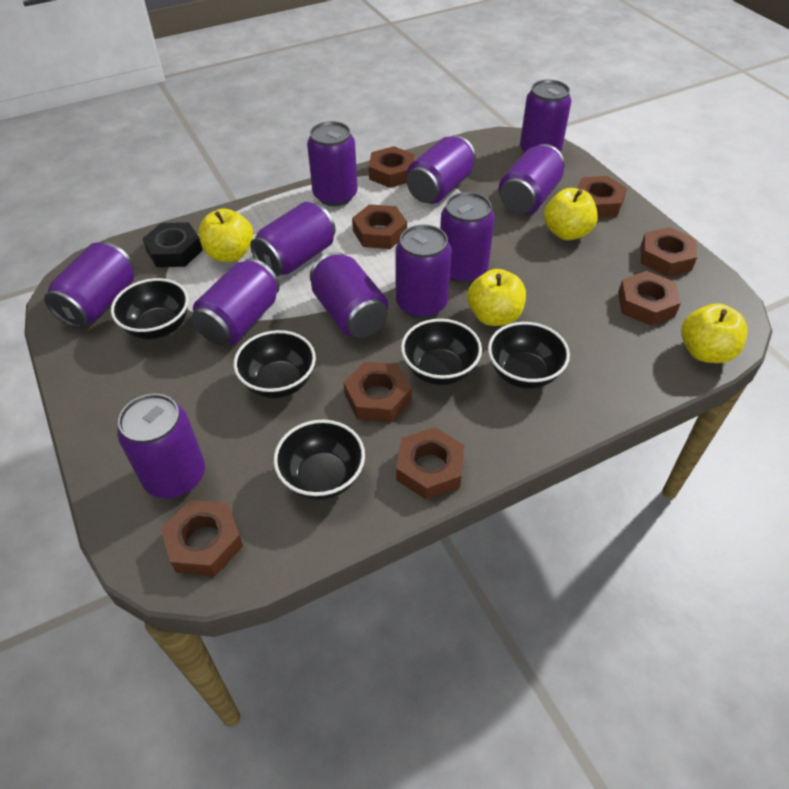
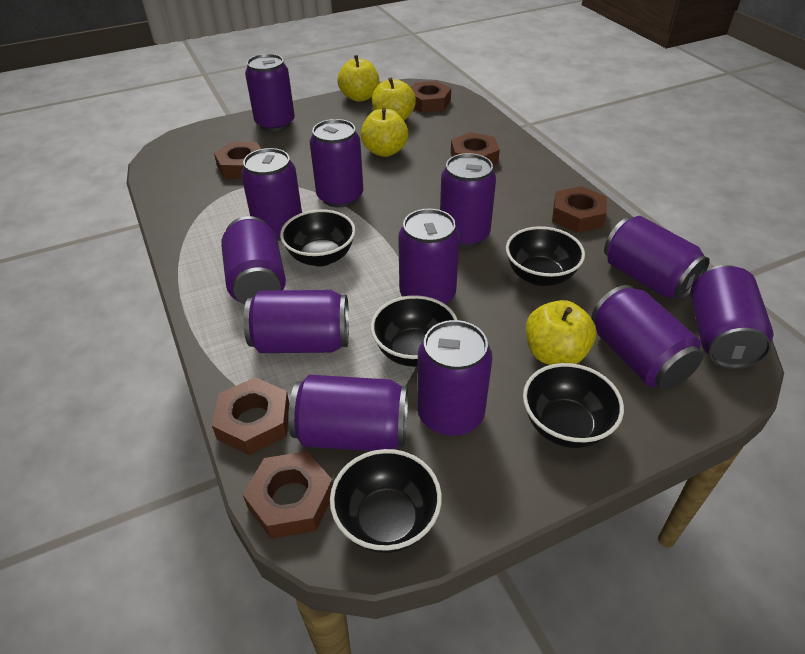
black nut: 1 -> 0
brown nut: 8 -> 6
purple can: 11 -> 12

